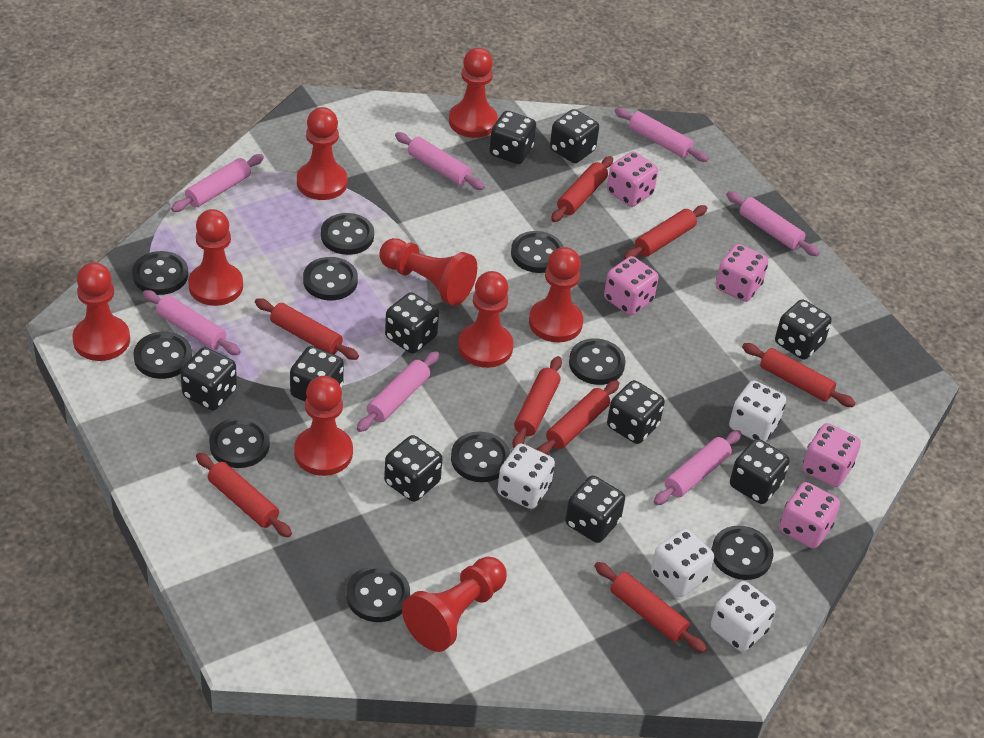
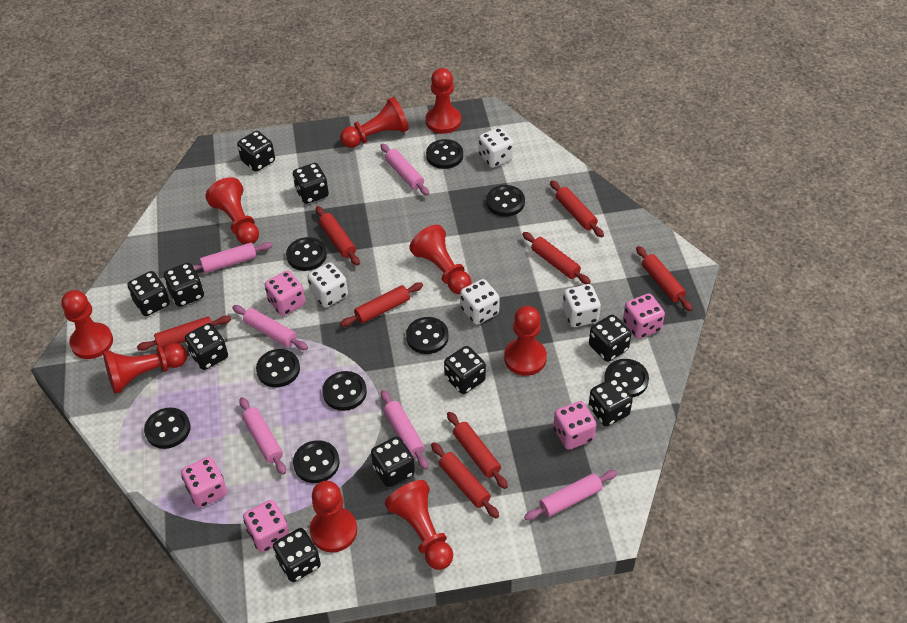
black button: 10 -> 9
pink rolling pin: 7 -> 6

